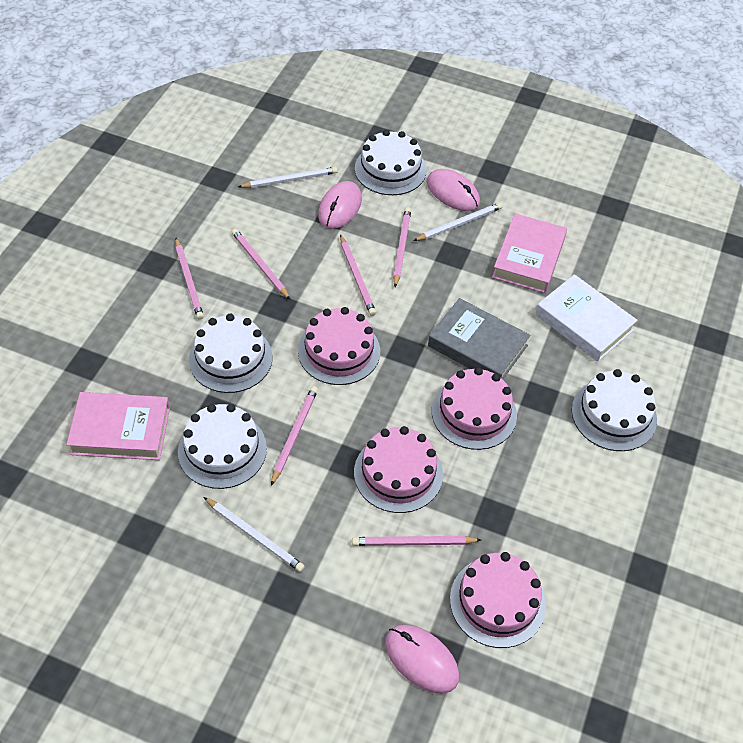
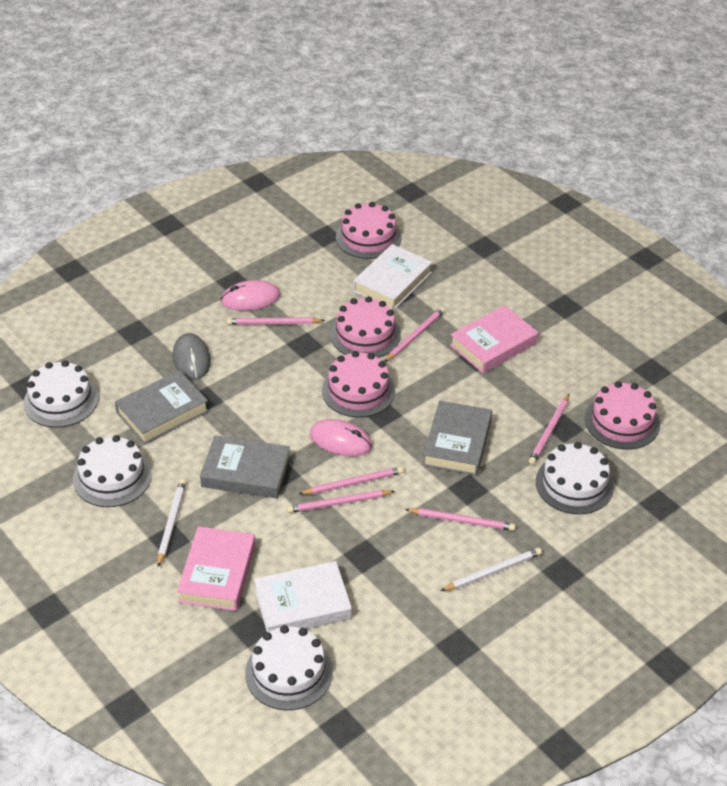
grey book: 1 -> 3
grey mouse: 0 -> 1
pink mouse: 3 -> 2
white book: 1 -> 2
white pencil: 3 -> 2

